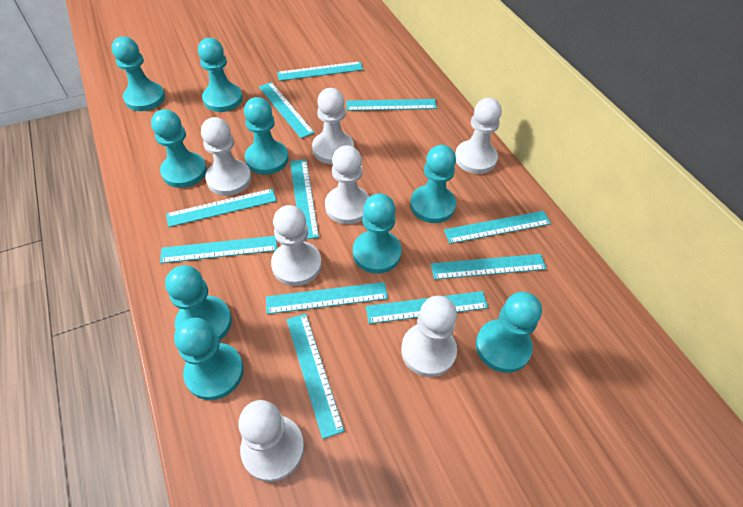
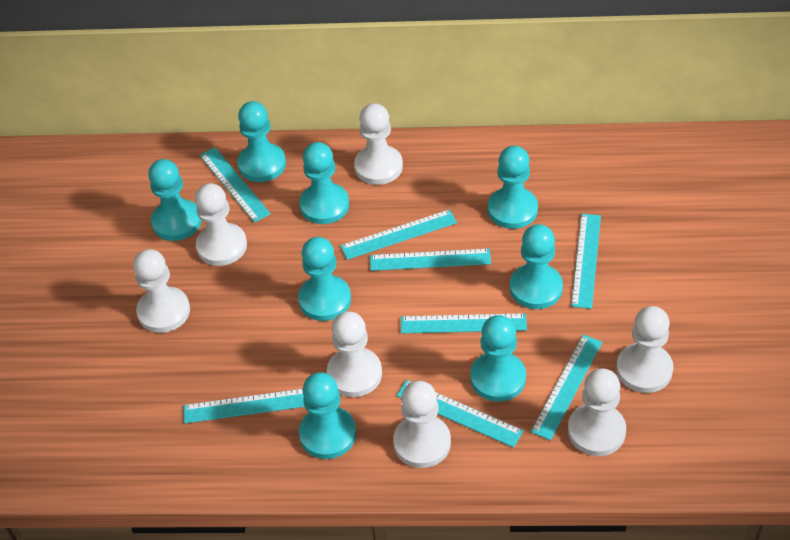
turquoise pawn: 9 -> 8
turquoise ruler: 11 -> 8

